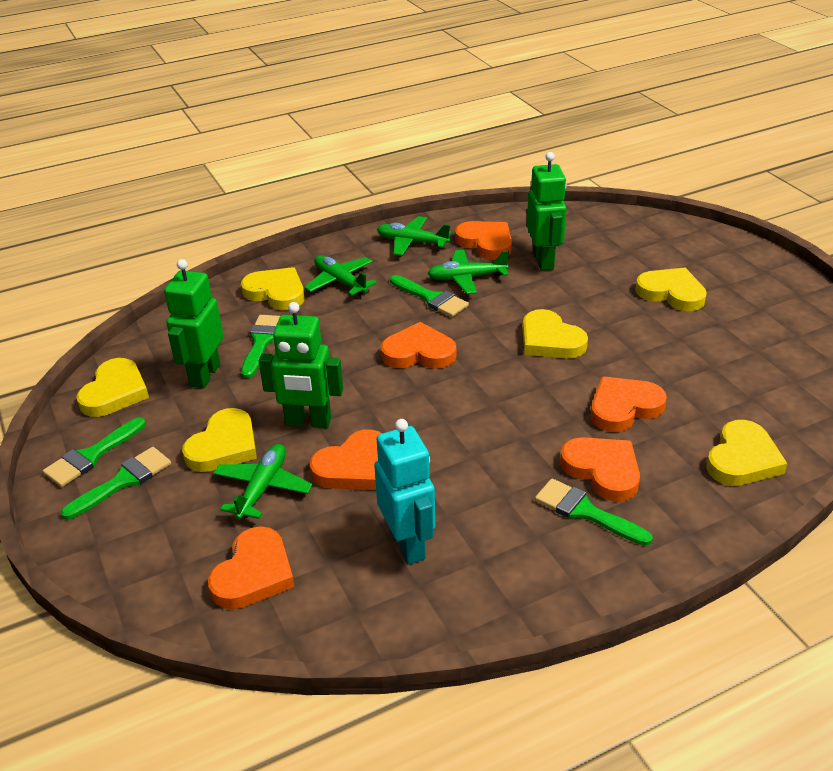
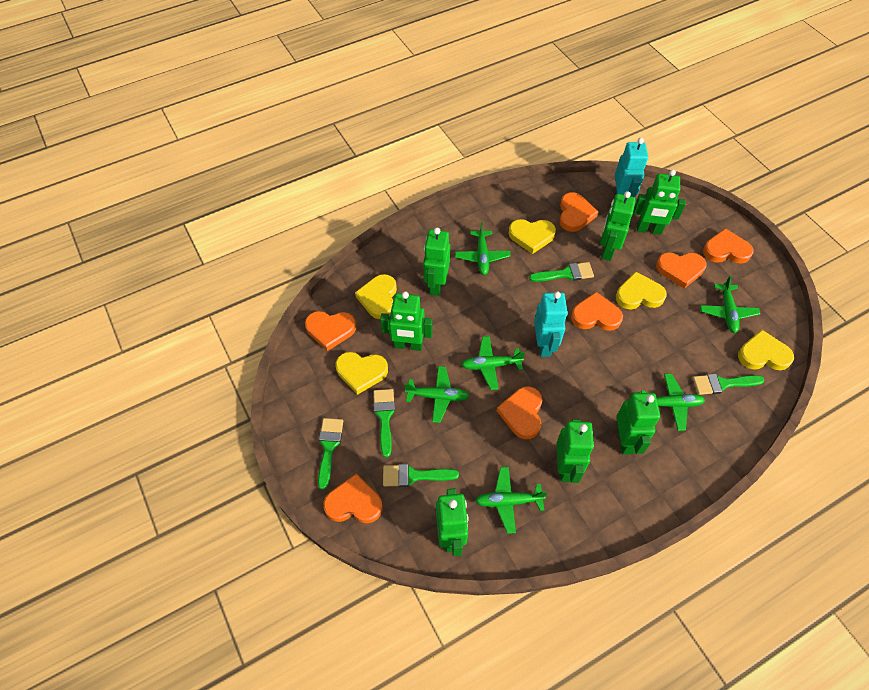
green plane: 4 -> 6
green robot: 3 -> 7
orange heart: 6 -> 7
turquoise robot: 1 -> 2
yellow heart: 6 -> 5

